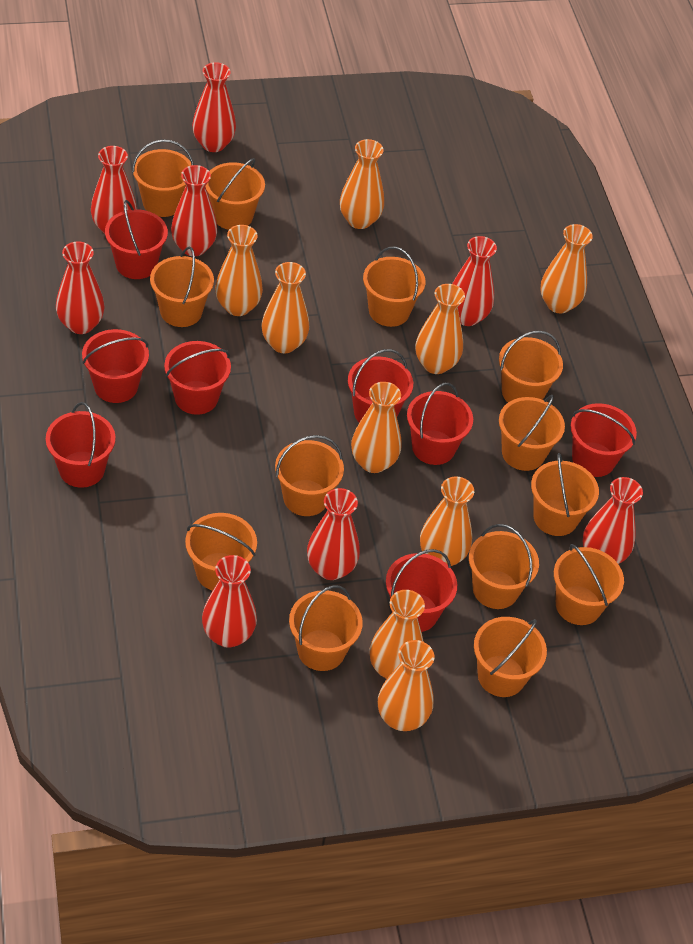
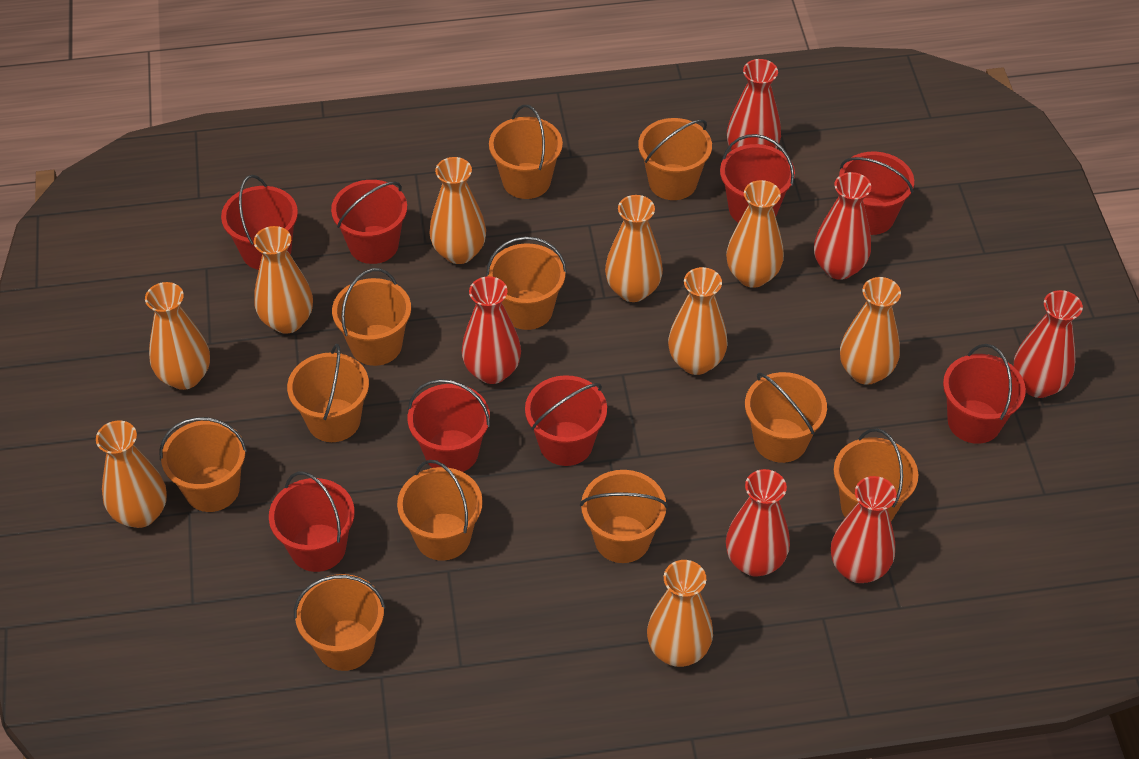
orange bucket: 13 -> 11
red vase: 8 -> 6

